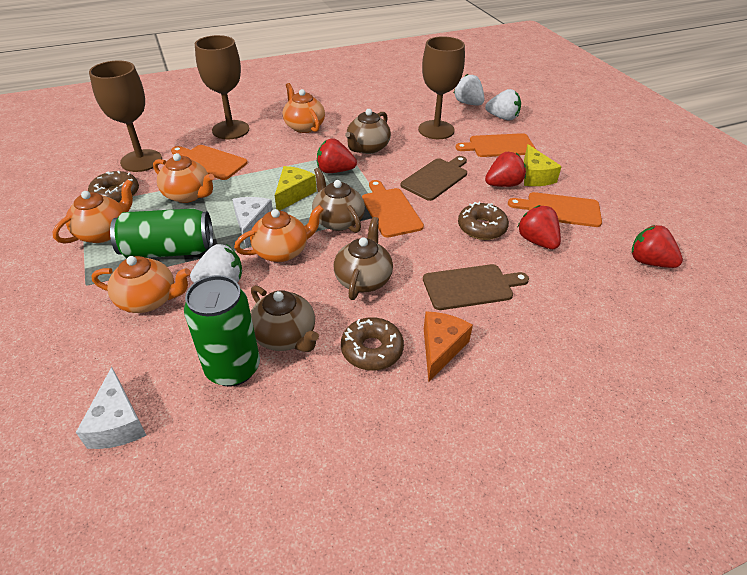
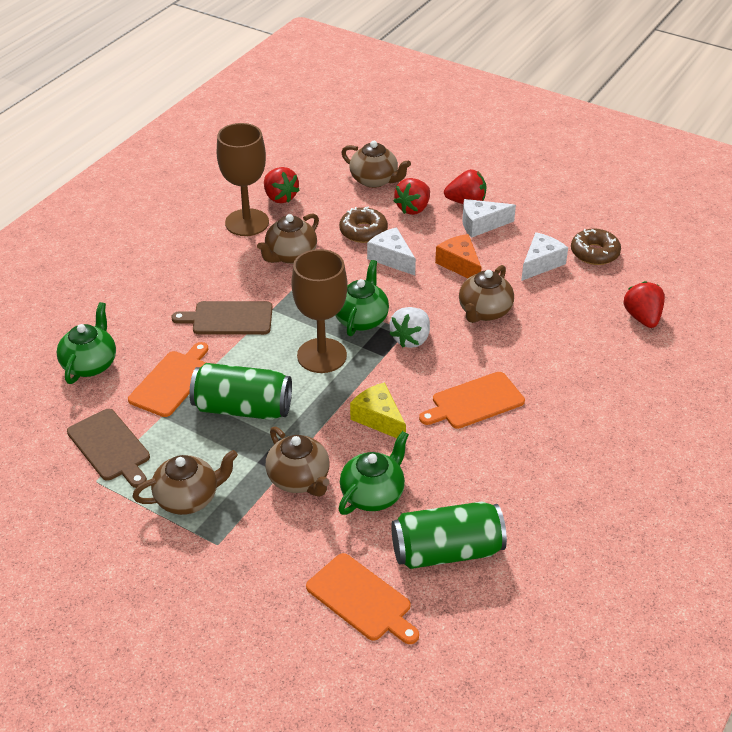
brown donut: 3 -> 2
brown goblet: 3 -> 2
brown teapot: 4 -> 5
green teapot: 0 -> 3
orange cutting board: 4 -> 3
orange teapot: 5 -> 0
white cheese: 2 -> 3
white strawberry: 3 -> 1
yellow cheese: 2 -> 1

